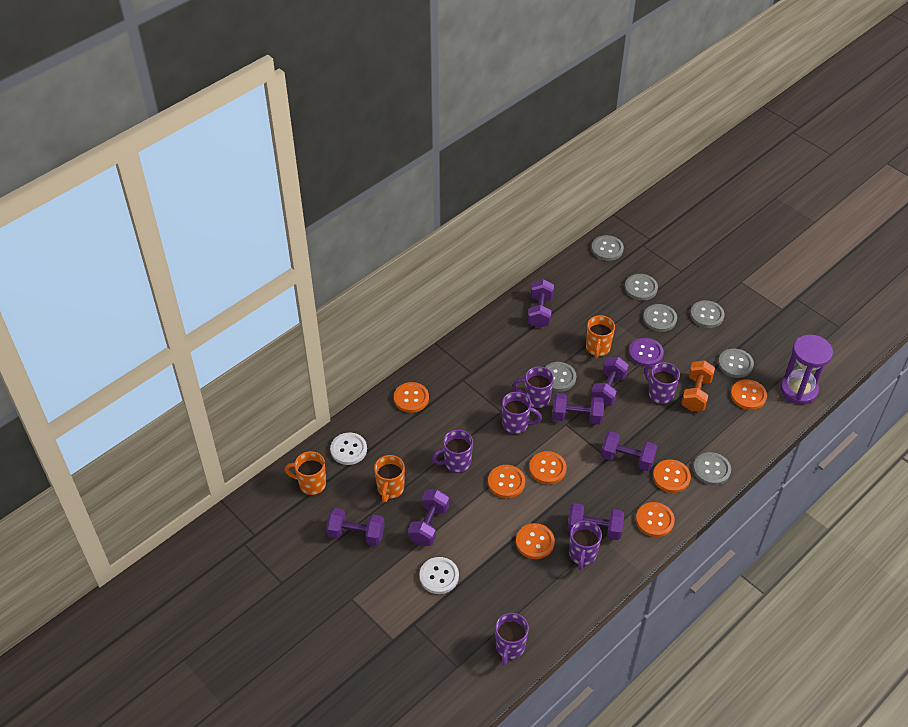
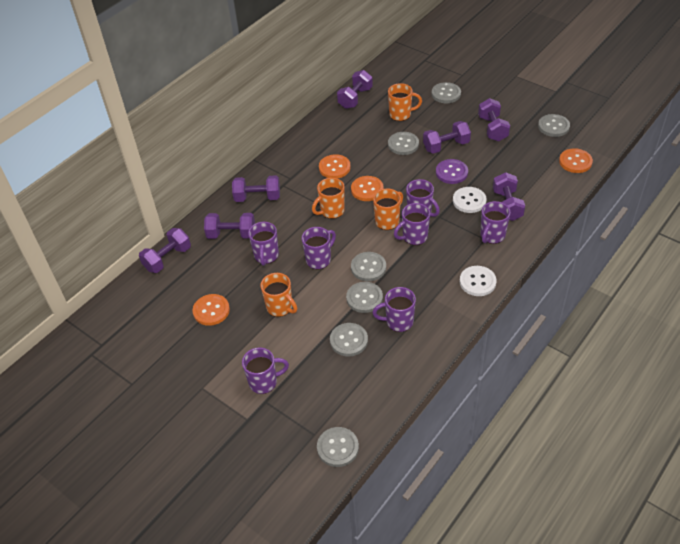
orange button: 7 -> 4
orange dumbbell: 1 -> 0
orange mug: 3 -> 4
purple hourglass: 1 -> 0
purple mug: 6 -> 7

